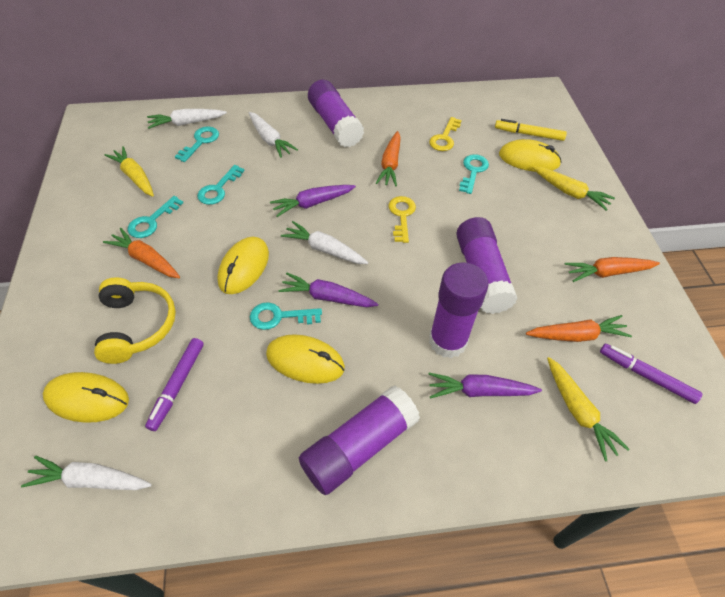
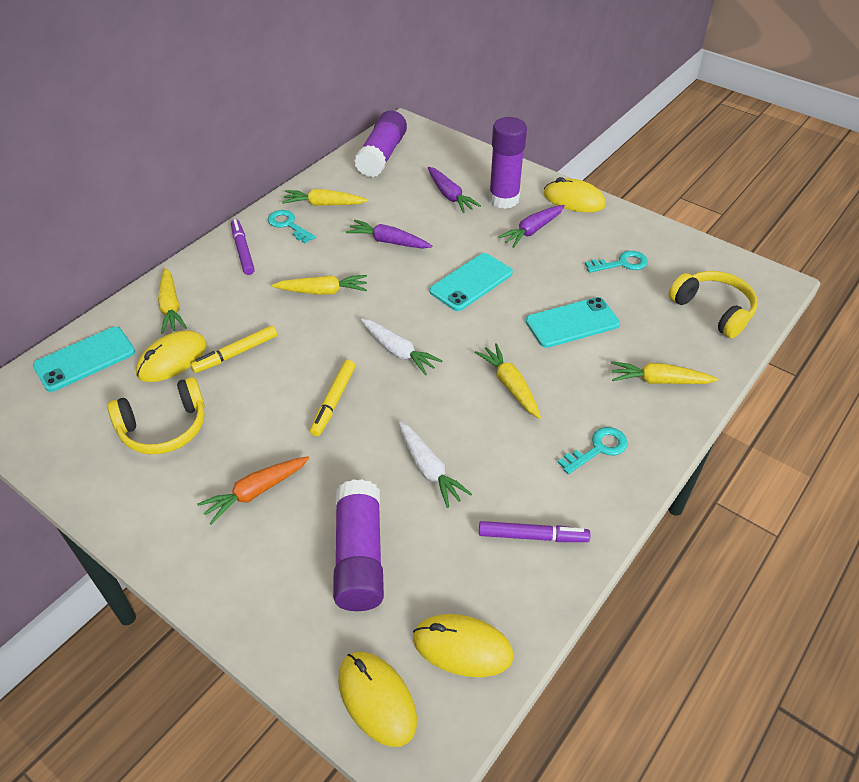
orange carrot: 4 -> 1
purple glue stick: 4 -> 3
turquoise key: 5 -> 3
turquoise phone: 0 -> 3
white carrot: 4 -> 2
yellow carrot: 3 -> 5
yellow headphones: 1 -> 2
yellow key: 2 -> 0
yellow marker: 1 -> 2

